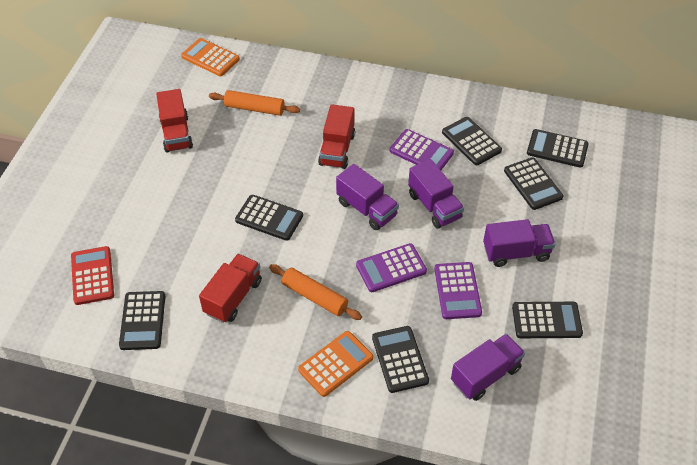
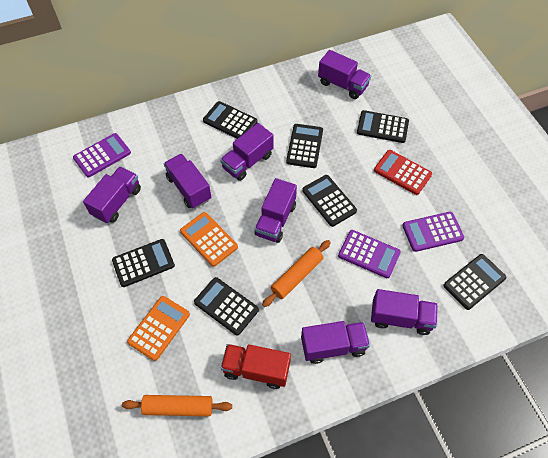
purple truck: 4 -> 7
red truck: 3 -> 1

